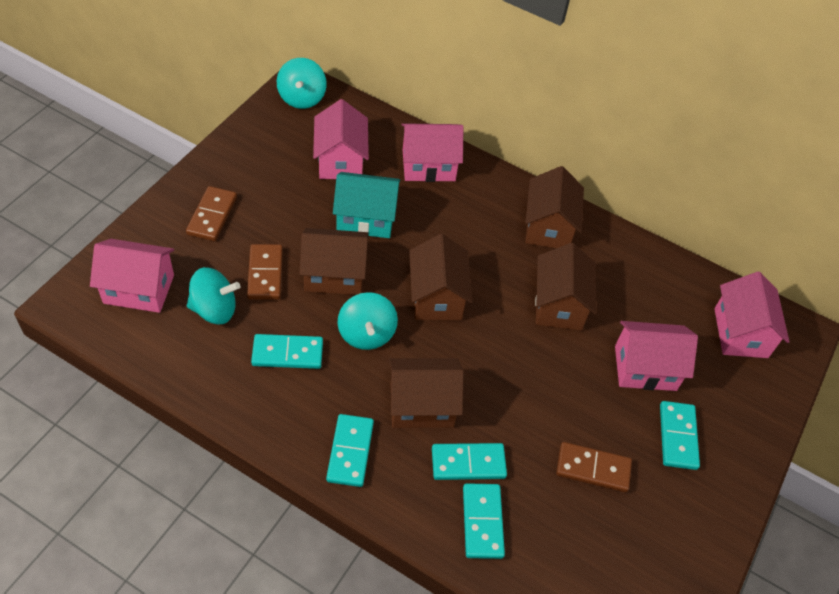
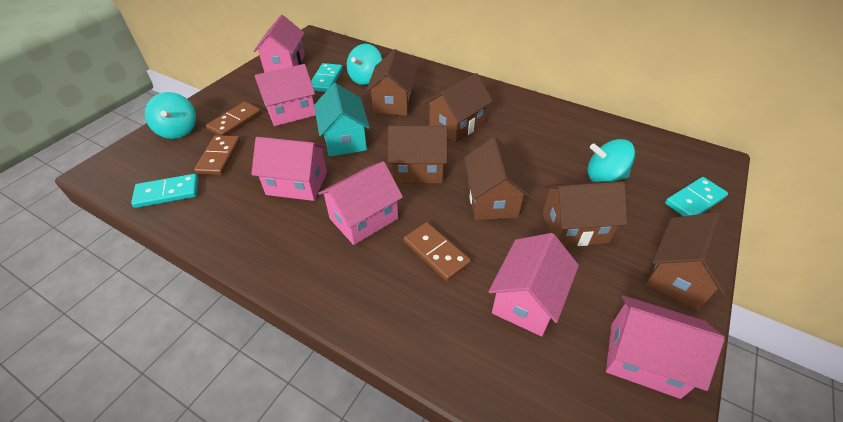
brown house: 5 -> 6
pink house: 5 -> 6
turquoise domino: 5 -> 3

